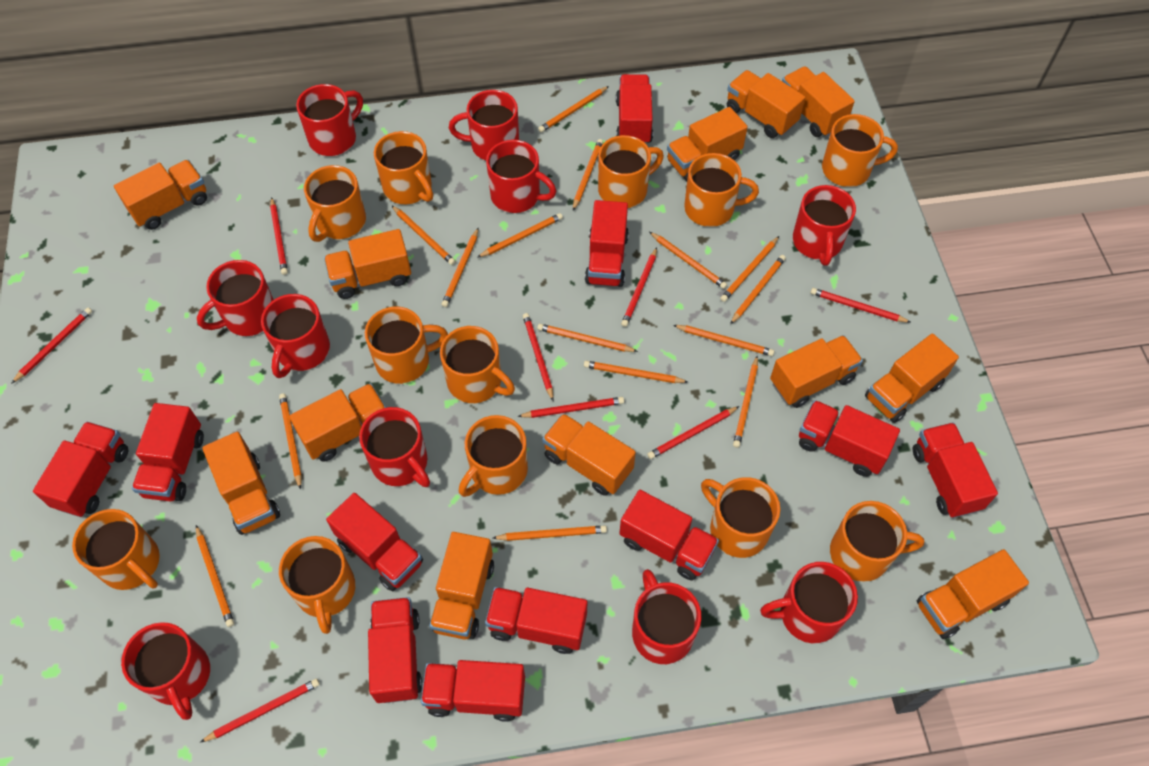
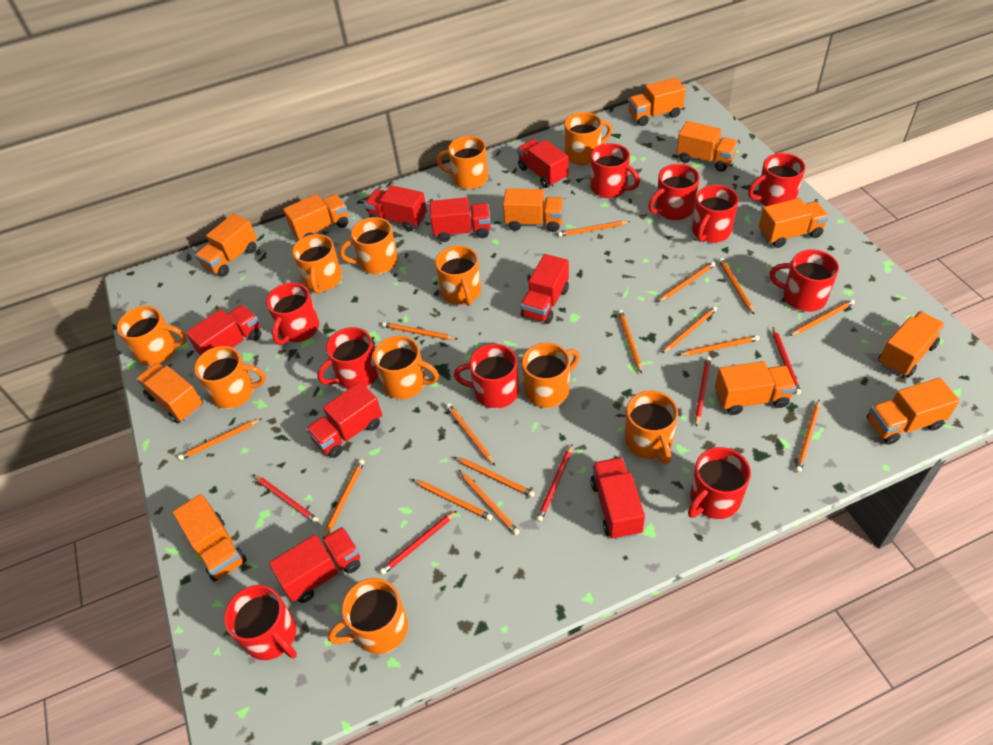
orange mug: 12 -> 11
orange truck: 12 -> 11
red pencil: 8 -> 5
red truck: 11 -> 8

